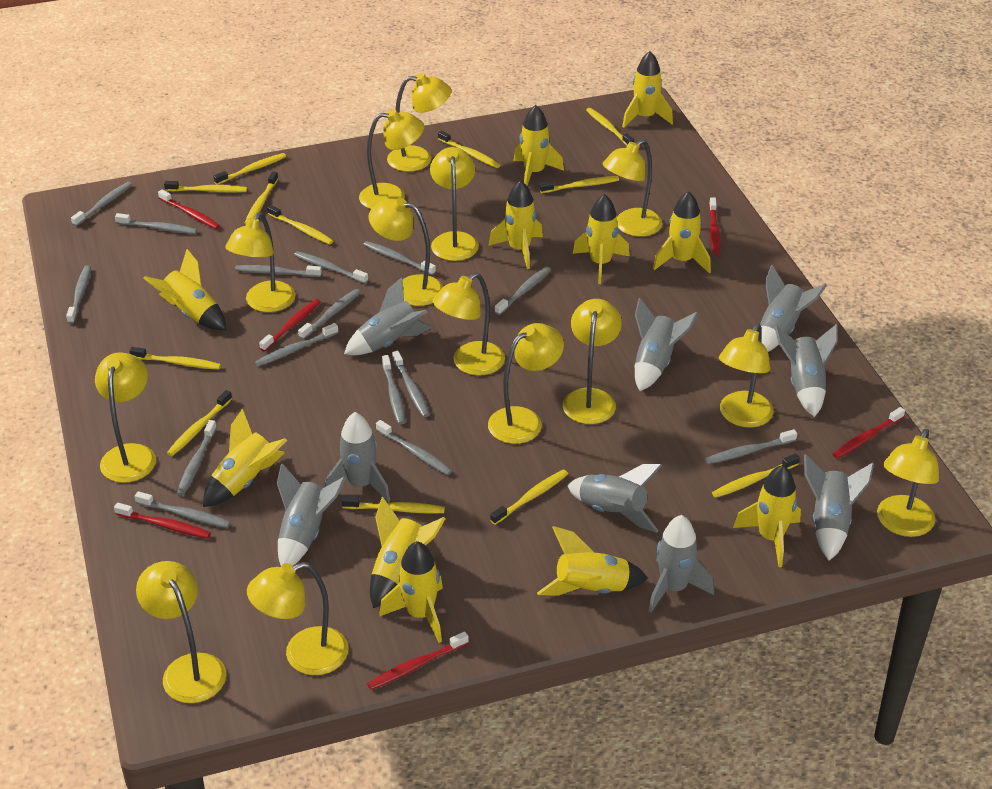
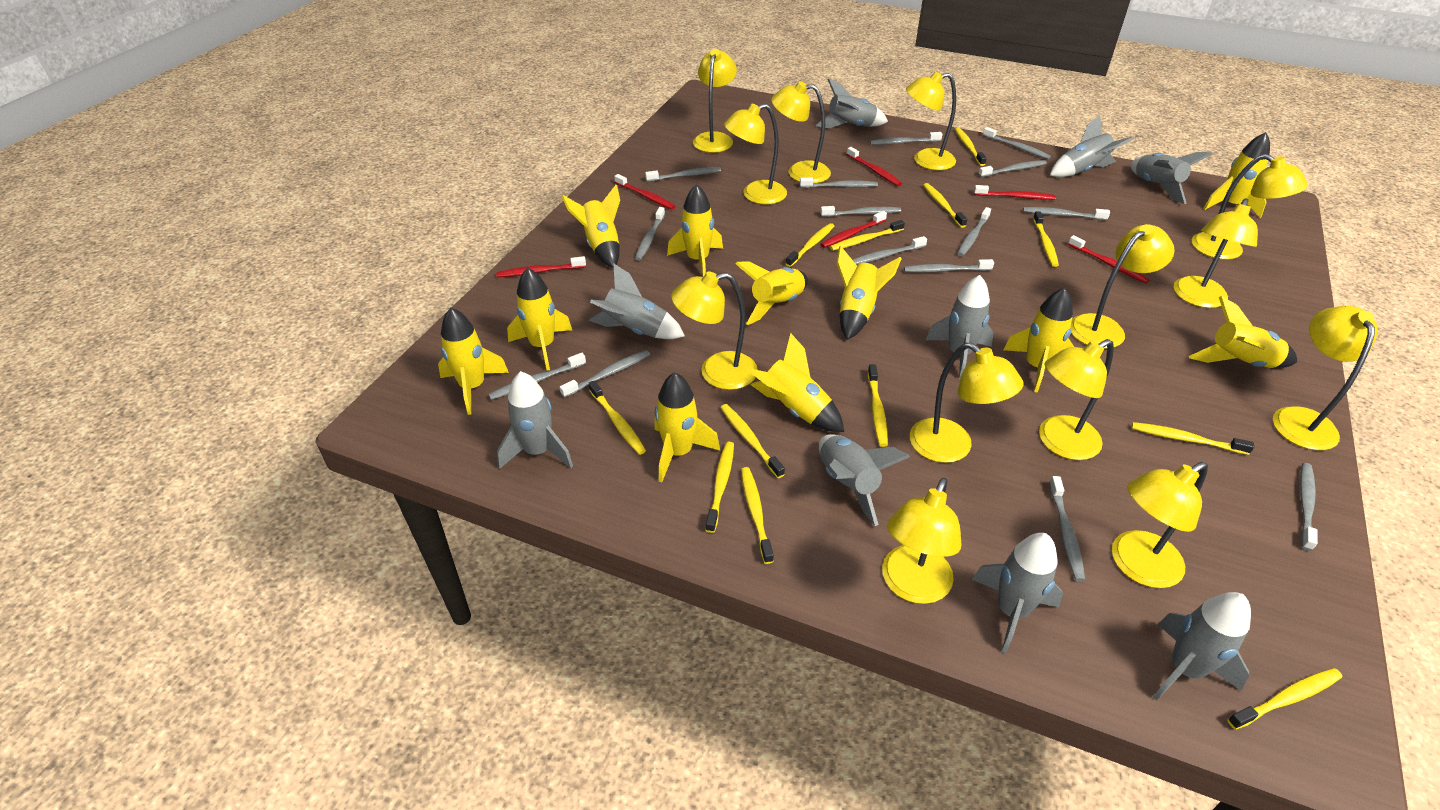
yellow lamp: 14 -> 13

